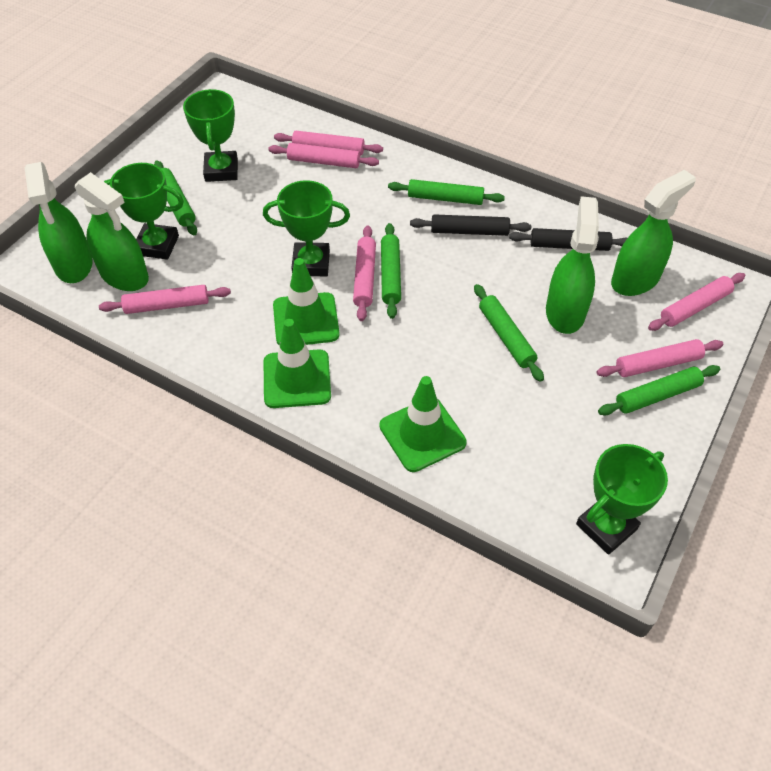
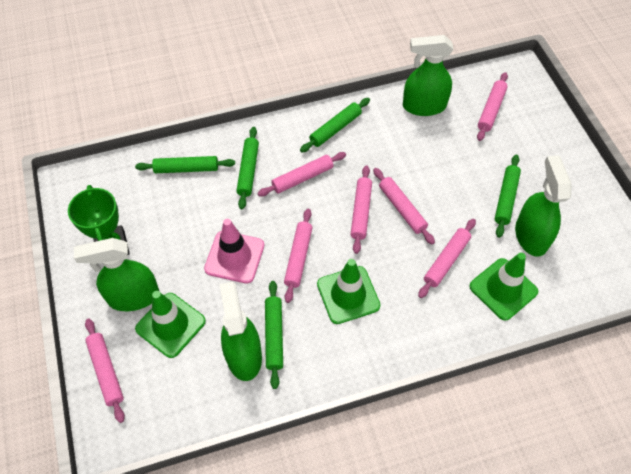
black rolling pin: 2 -> 0
green trophy: 4 -> 1
pink rolling pin: 6 -> 7
pink traffic cone: 0 -> 1

